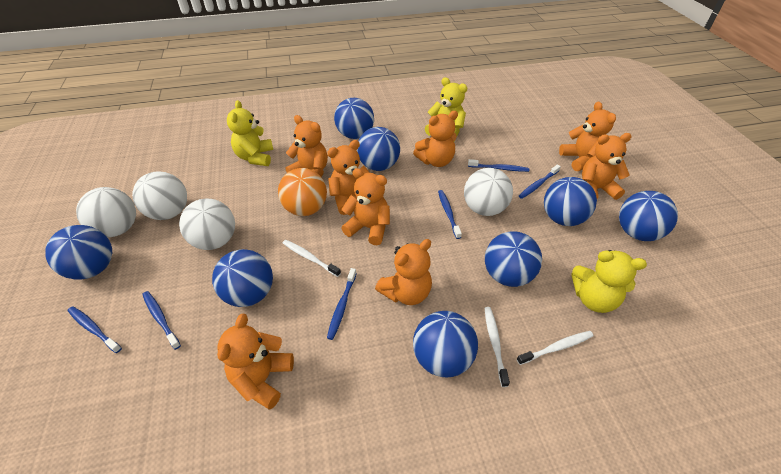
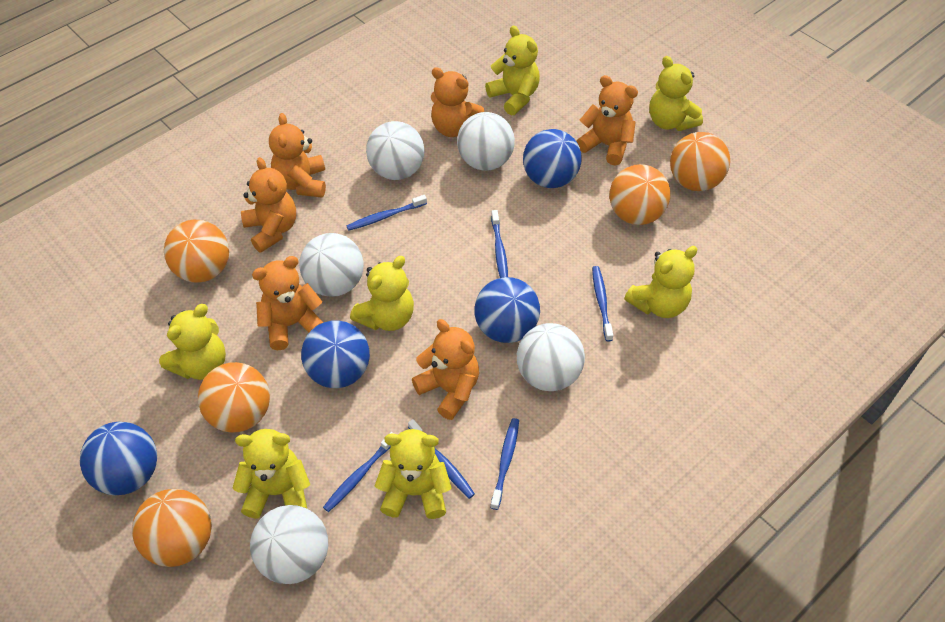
blue ball: 8 -> 4
orange ball: 1 -> 5
orange teddy bear: 8 -> 6
white ball: 4 -> 5
white toothbrush: 3 -> 0
yellow teddy bear: 3 -> 7

